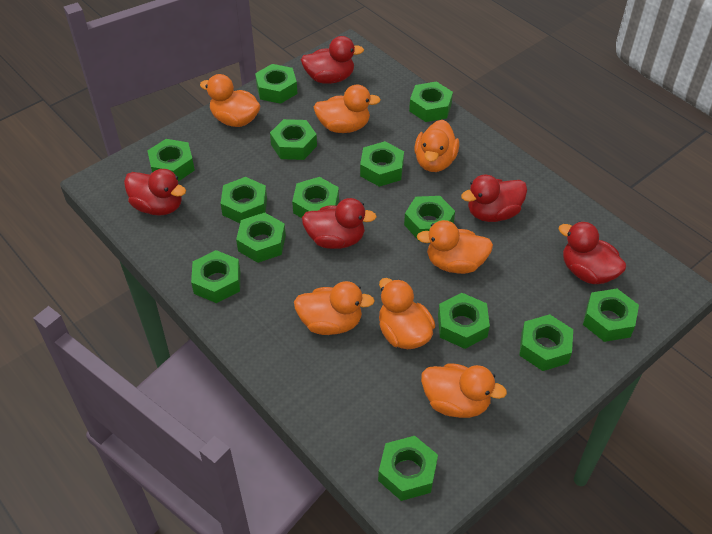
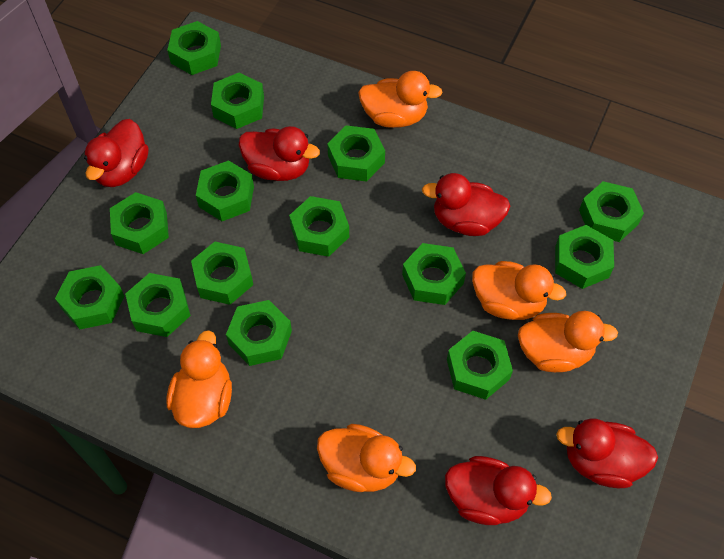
orange duck: 7 -> 5

